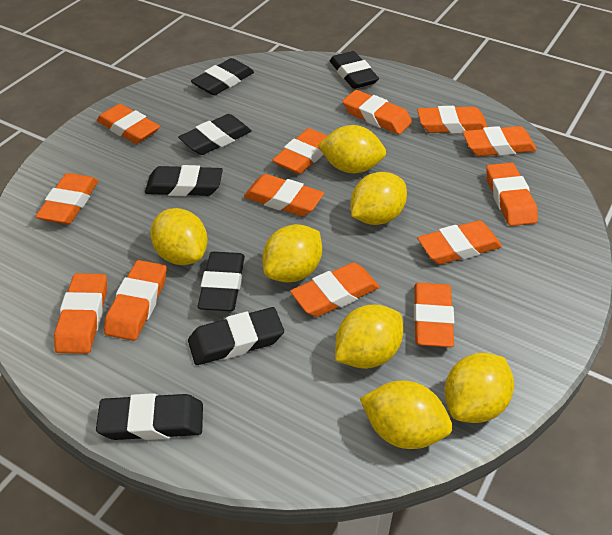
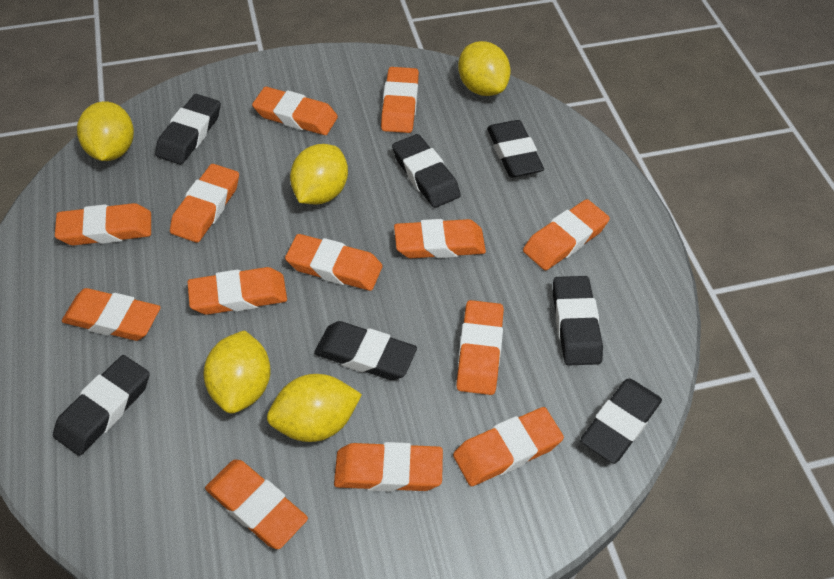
yellow lemon: 7 -> 5

